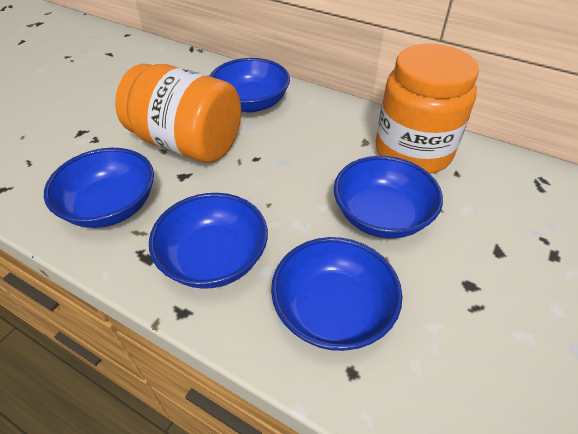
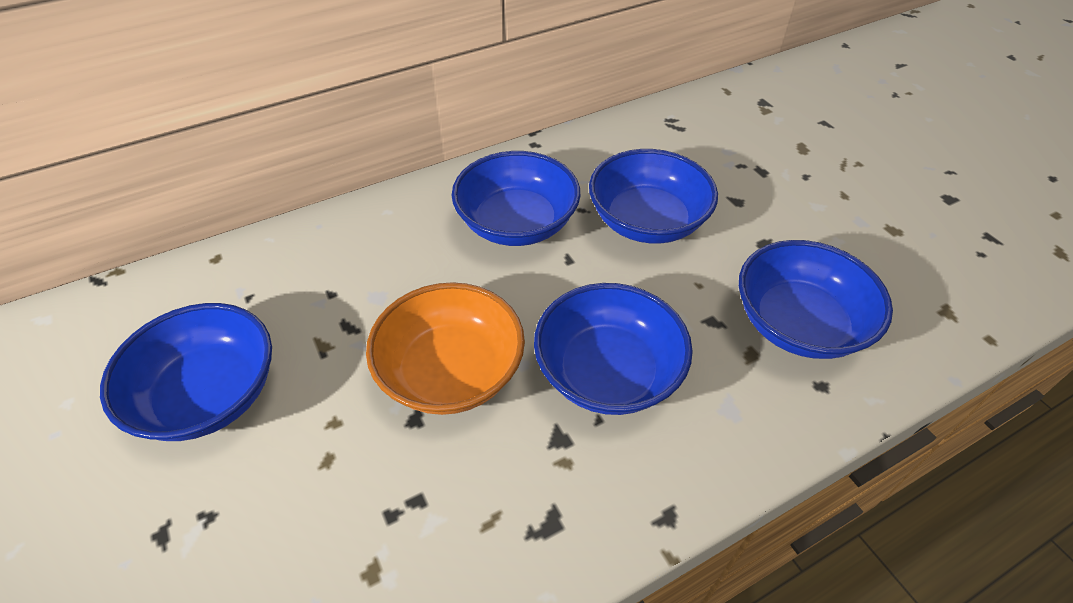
orange bowl: 0 -> 1
orange jar: 2 -> 0

